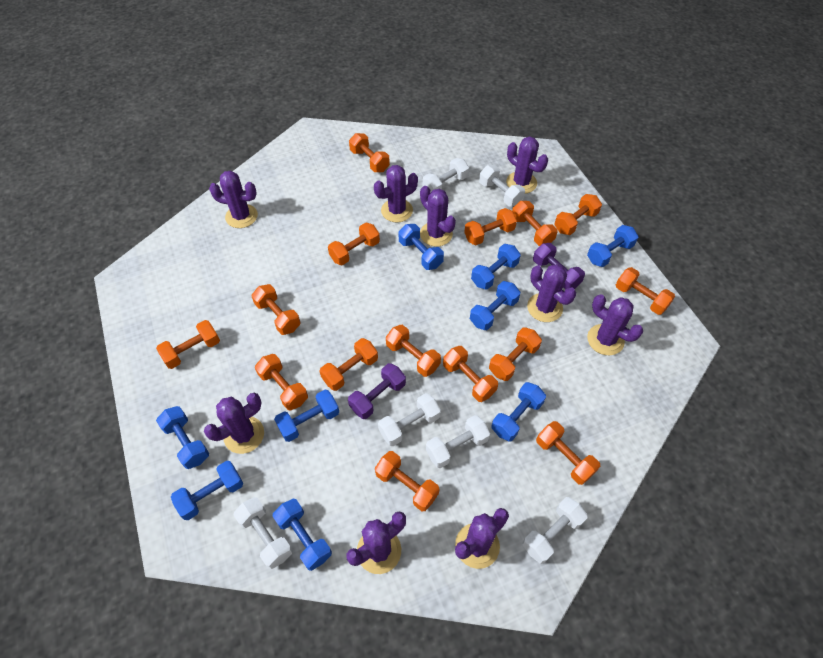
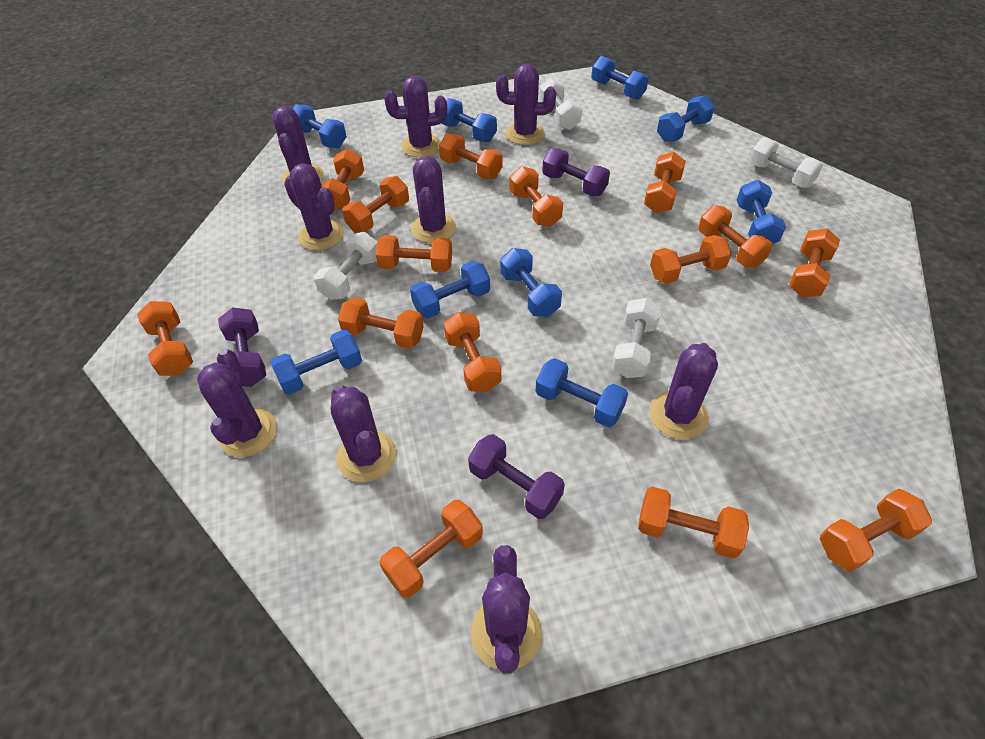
purple dumbbell: 2 -> 3
white dumbbell: 6 -> 4

